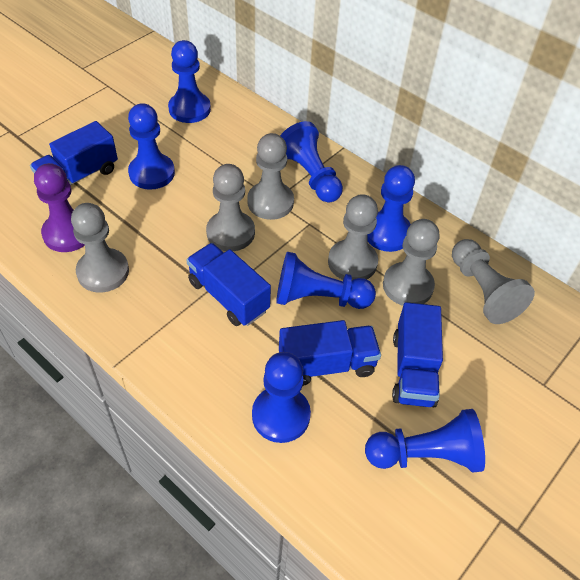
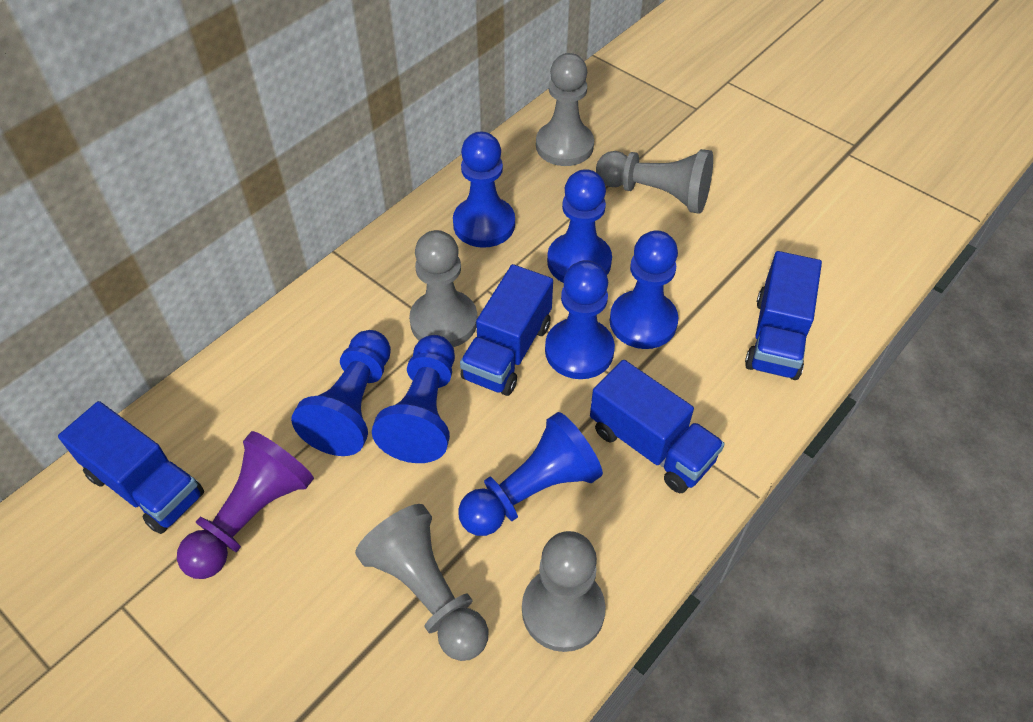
grey pawn: 6 -> 5

